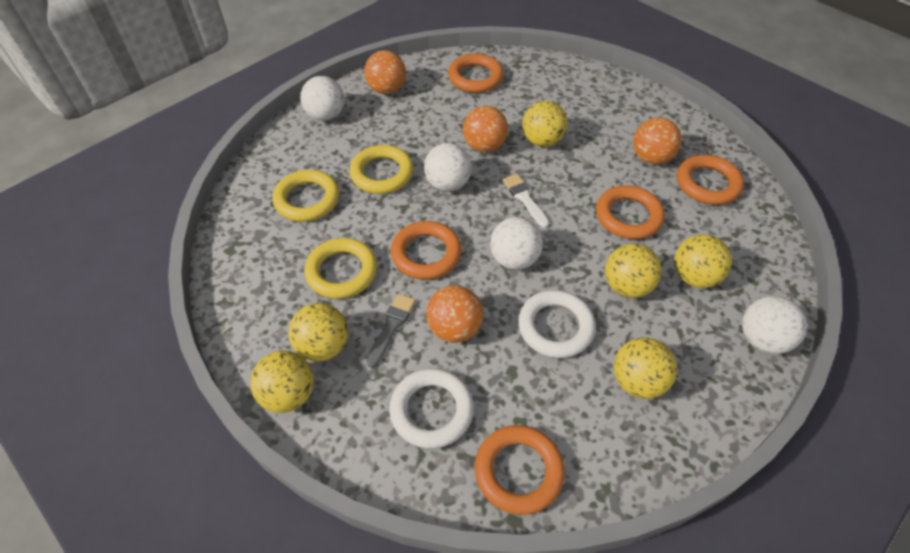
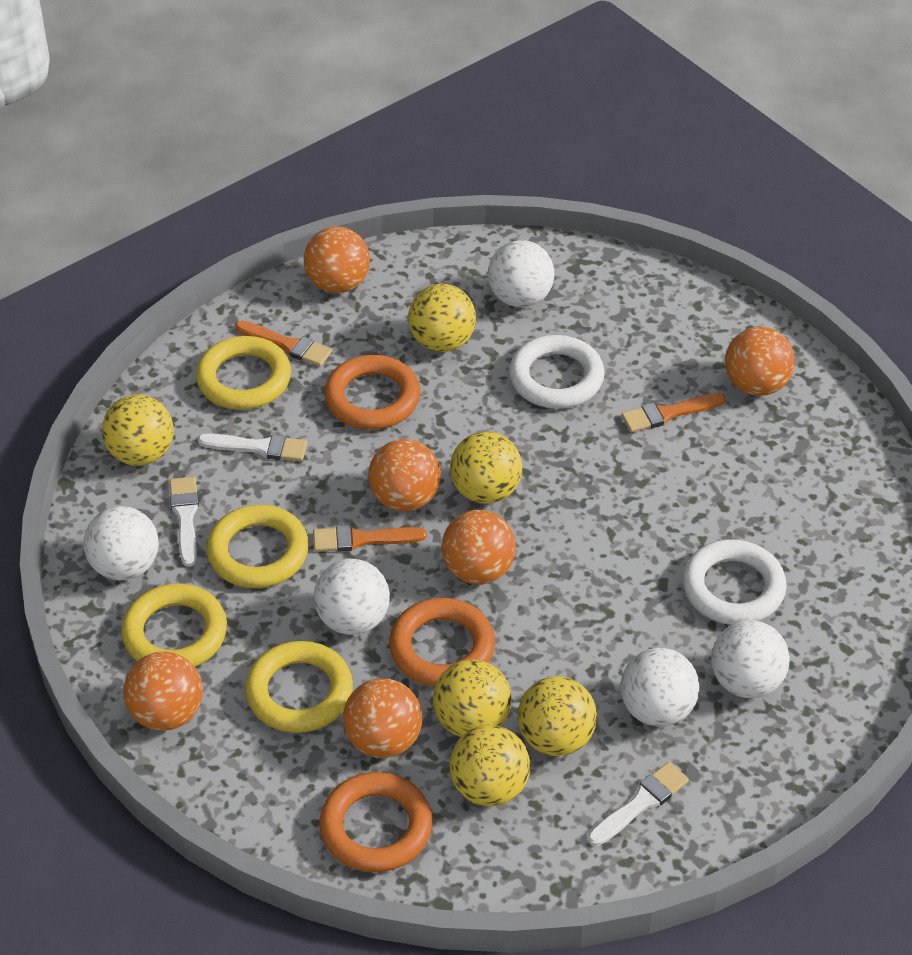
grey brush: 1 -> 0
orange ball: 4 -> 6
orange brush: 0 -> 3
orange ring: 5 -> 3
white ball: 4 -> 5
white brush: 1 -> 3
yellow ring: 3 -> 4

